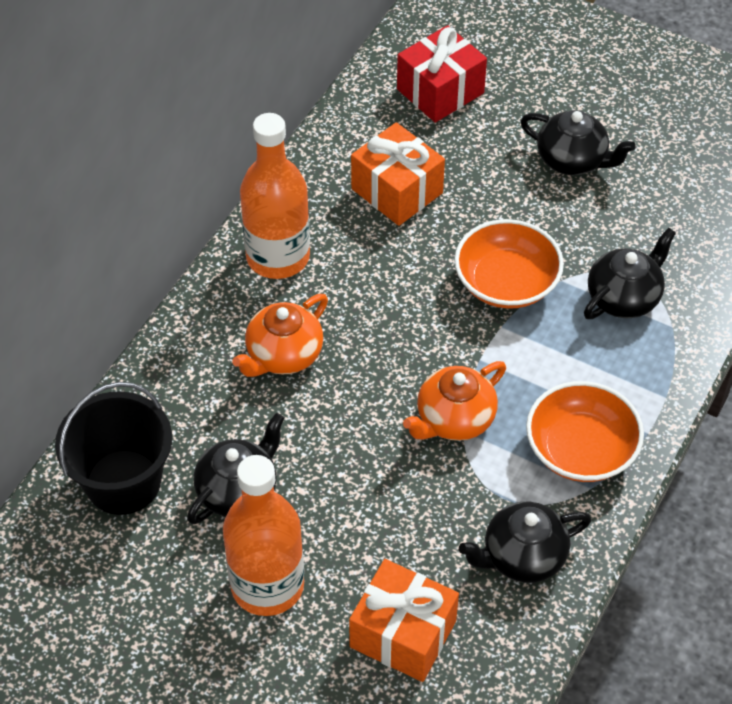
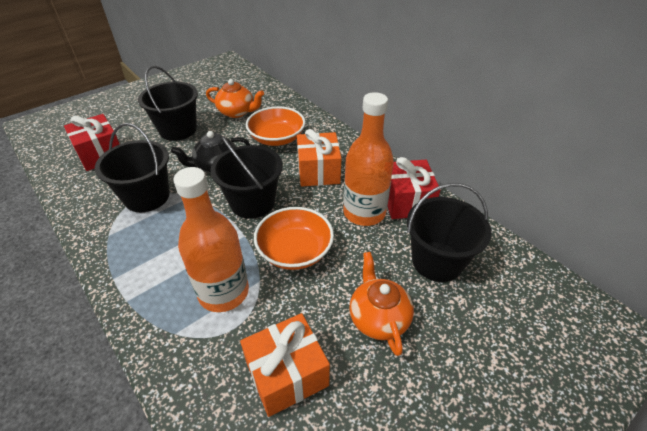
black bucket: 1 -> 4
black teapot: 4 -> 1
red gift: 1 -> 2

